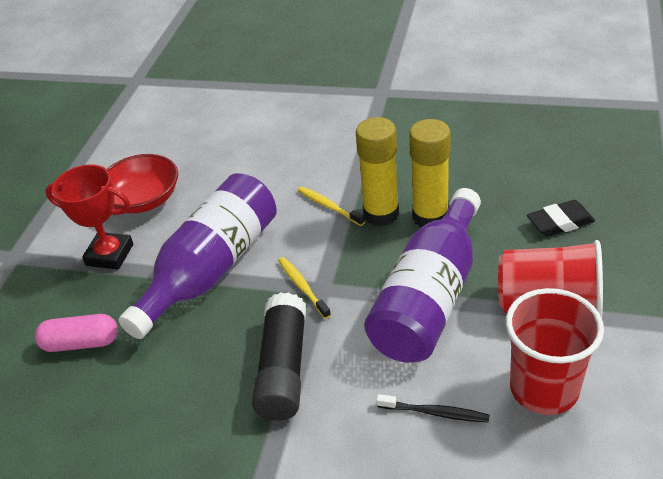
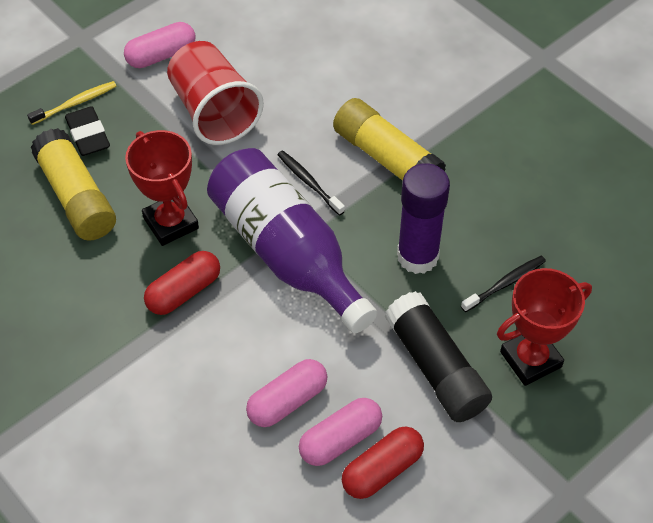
black toothbrush: 1 -> 2
pink capsule: 1 -> 3
purple bottle: 2 -> 1
purple glue stick: 0 -> 1
red bowl: 1 -> 0
red capsule: 0 -> 2
red cup: 2 -> 1
red trophy: 1 -> 2
yellow toothbrush: 2 -> 1

